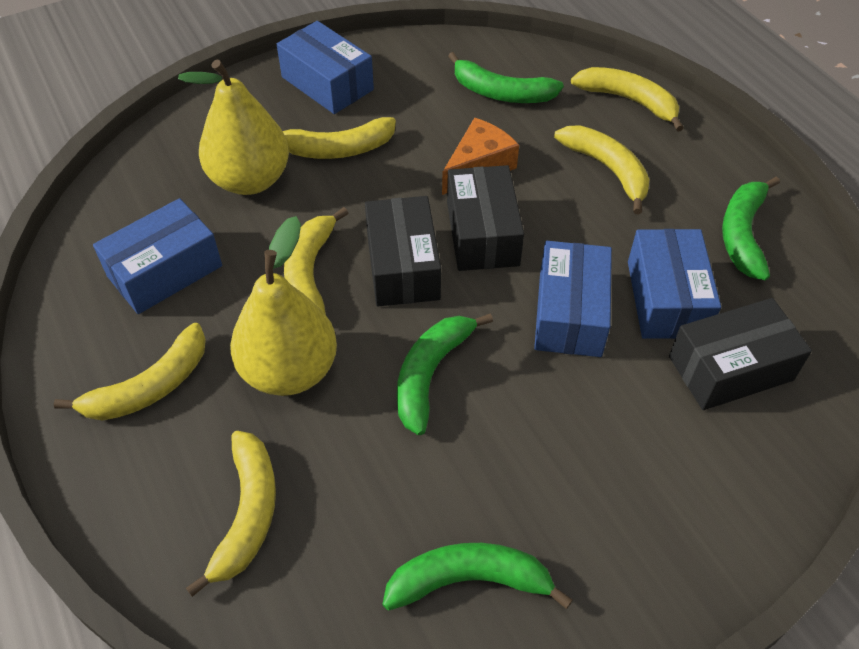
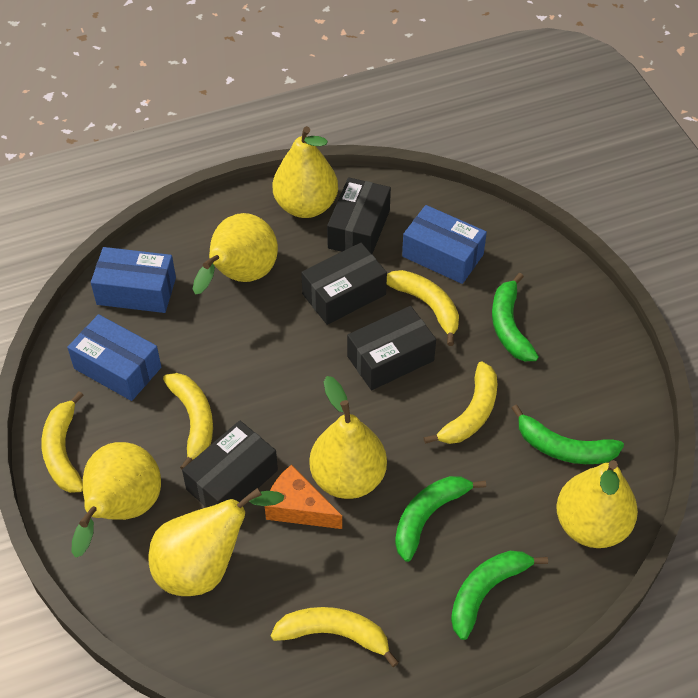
black box: 3 -> 4
blue box: 4 -> 3
yellow banana: 6 -> 5
yellow pear: 2 -> 6

